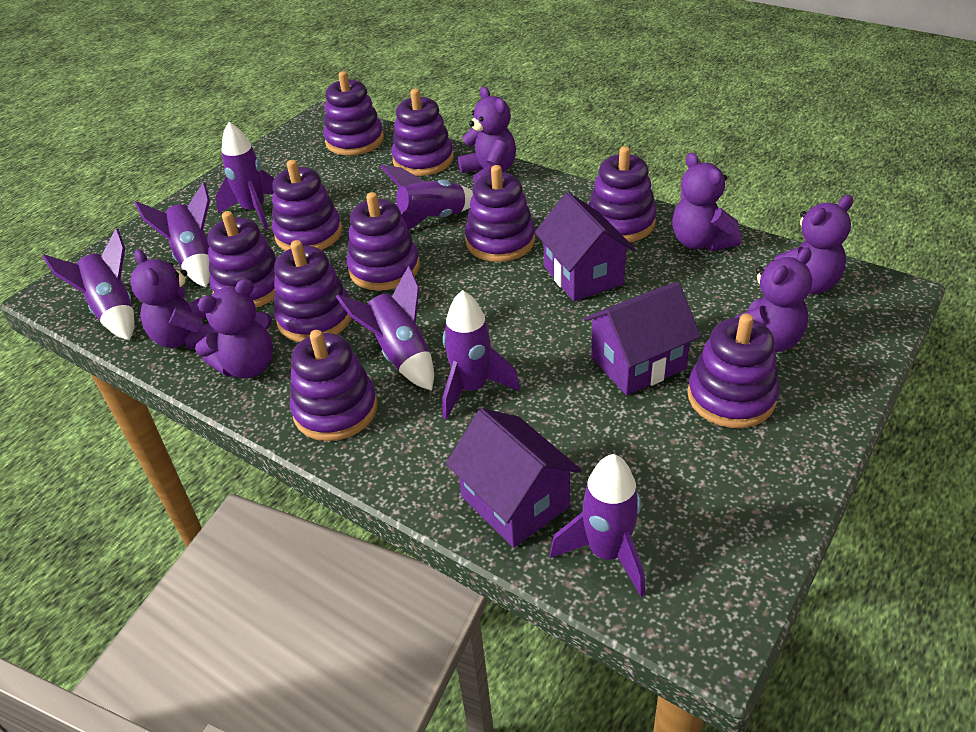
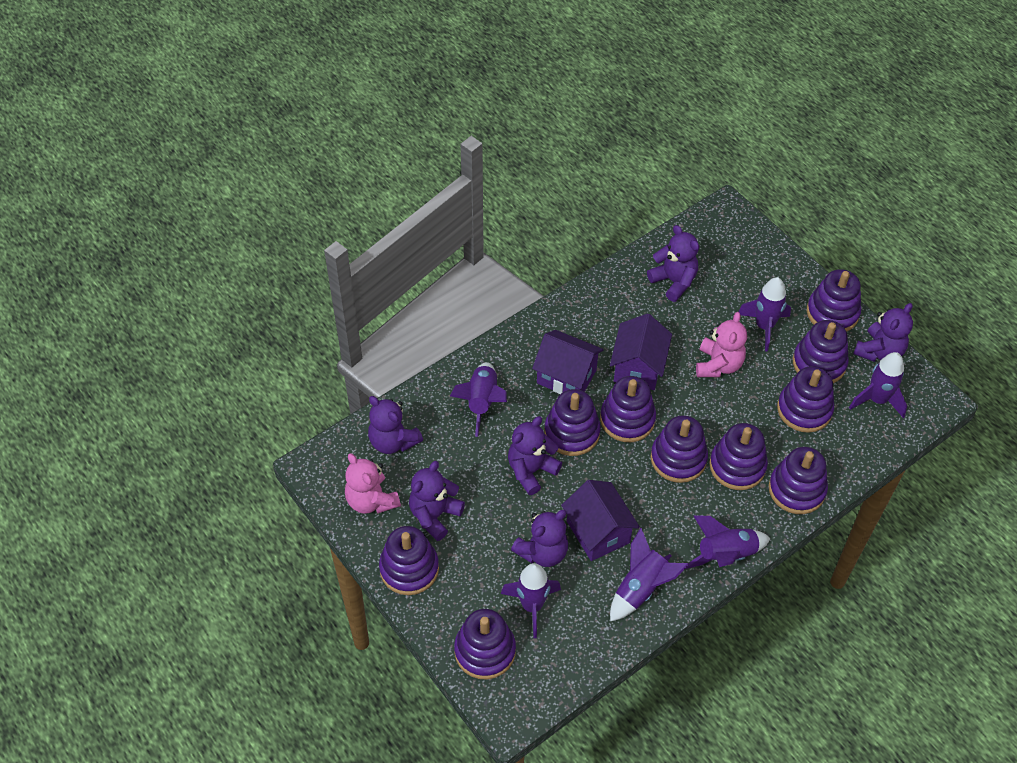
pink teddy bear: 0 -> 2
purple rocket: 7 -> 6

